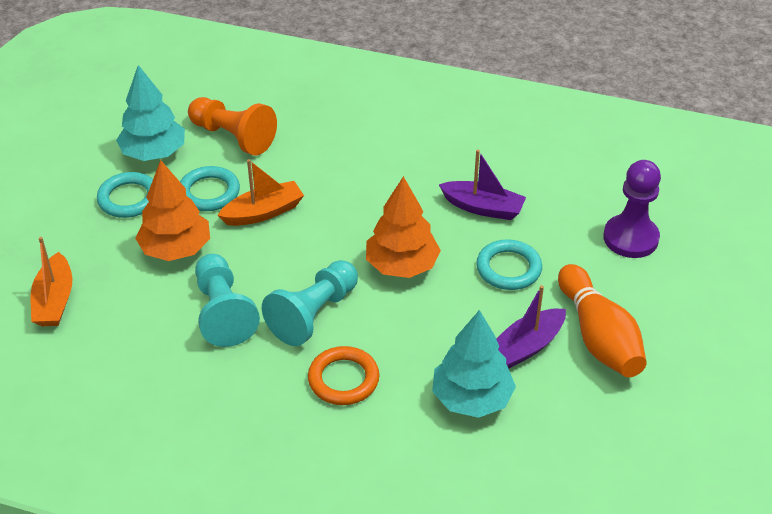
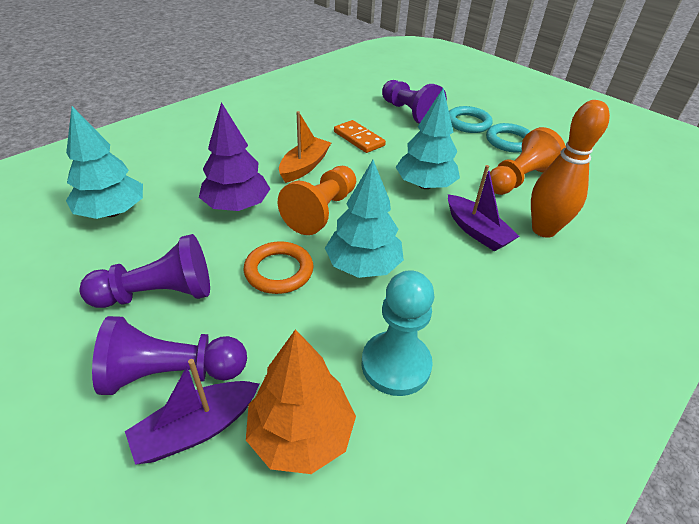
orange boat: 2 -> 1
orange domino: 0 -> 1
orange pawn: 1 -> 2
orange tree: 2 -> 1
purple pawn: 1 -> 3
purple tree: 0 -> 1
turquoise pawn: 2 -> 1
turquoise ring: 3 -> 2
turquoise tree: 2 -> 3

